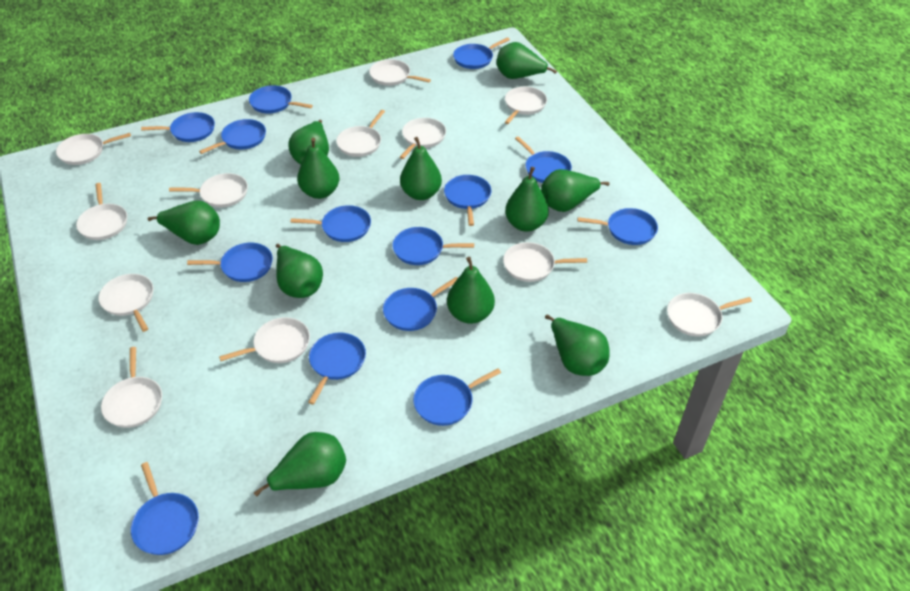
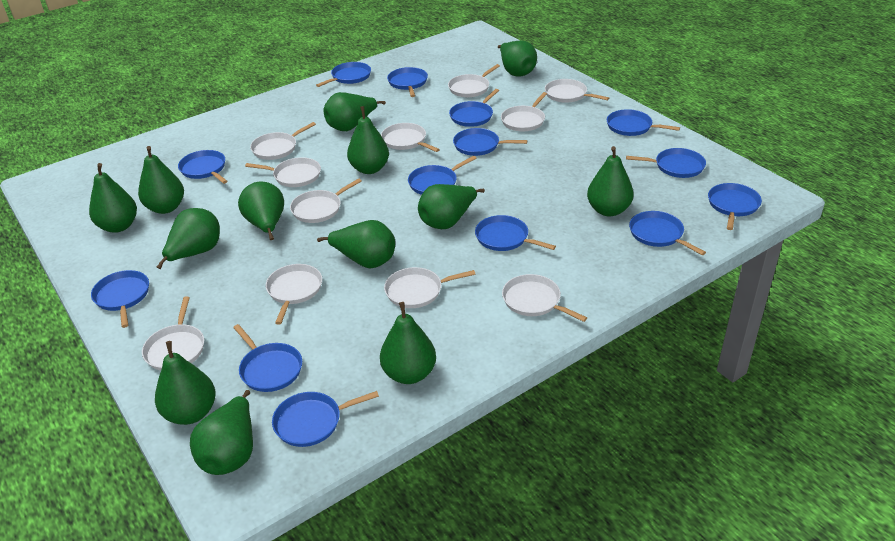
green pear: 11 -> 13
white pan: 12 -> 11

